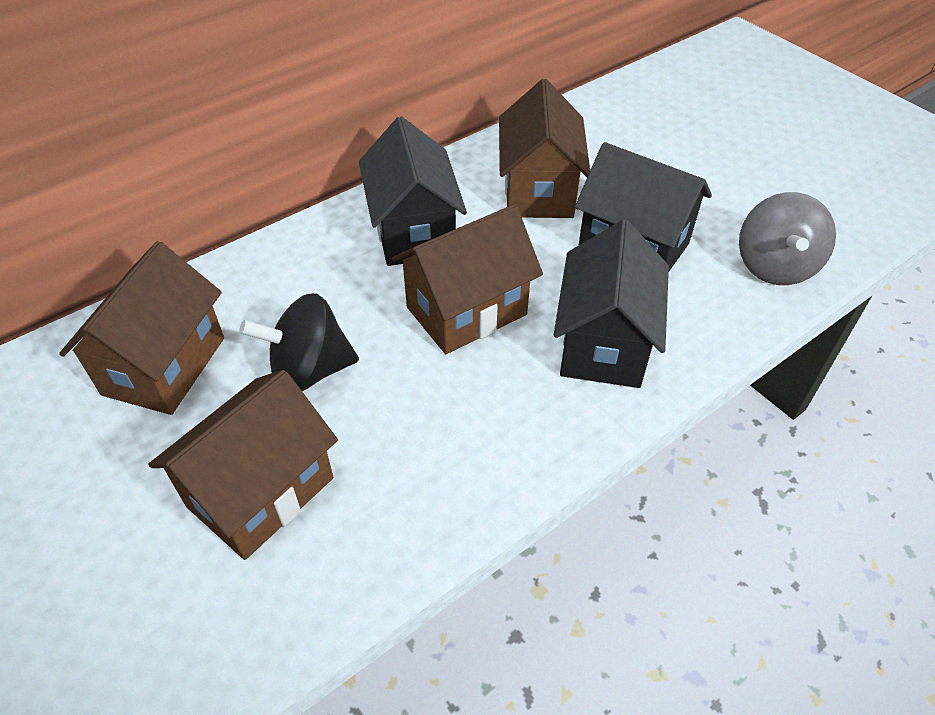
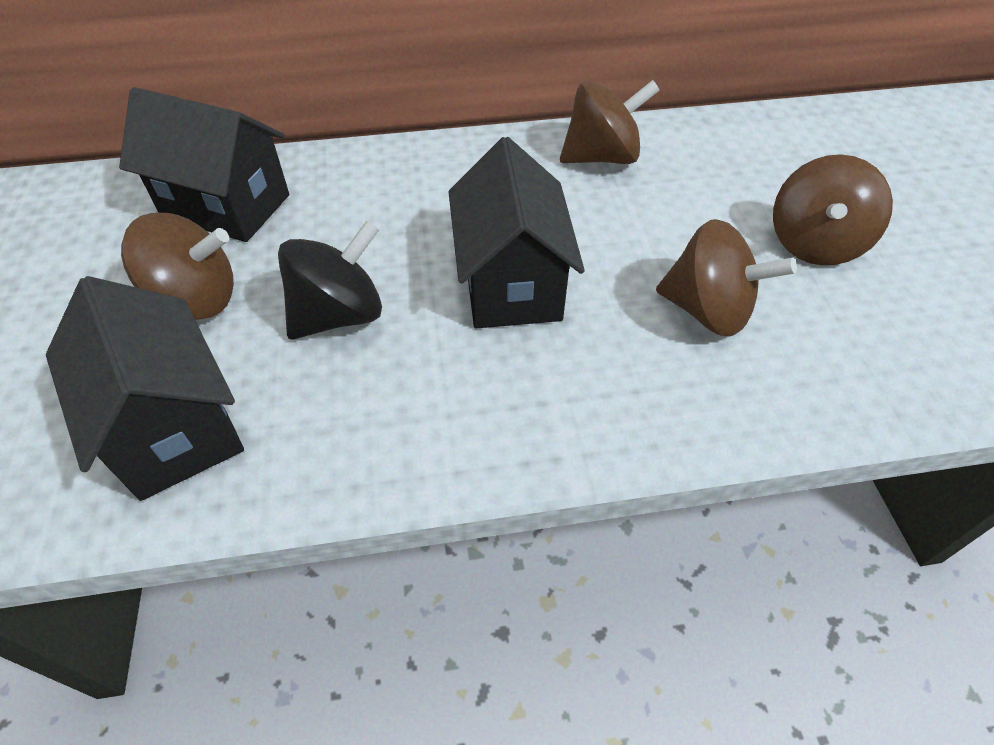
brown house: 4 -> 0
brown spinning top: 0 -> 4
grey spinning top: 1 -> 0

